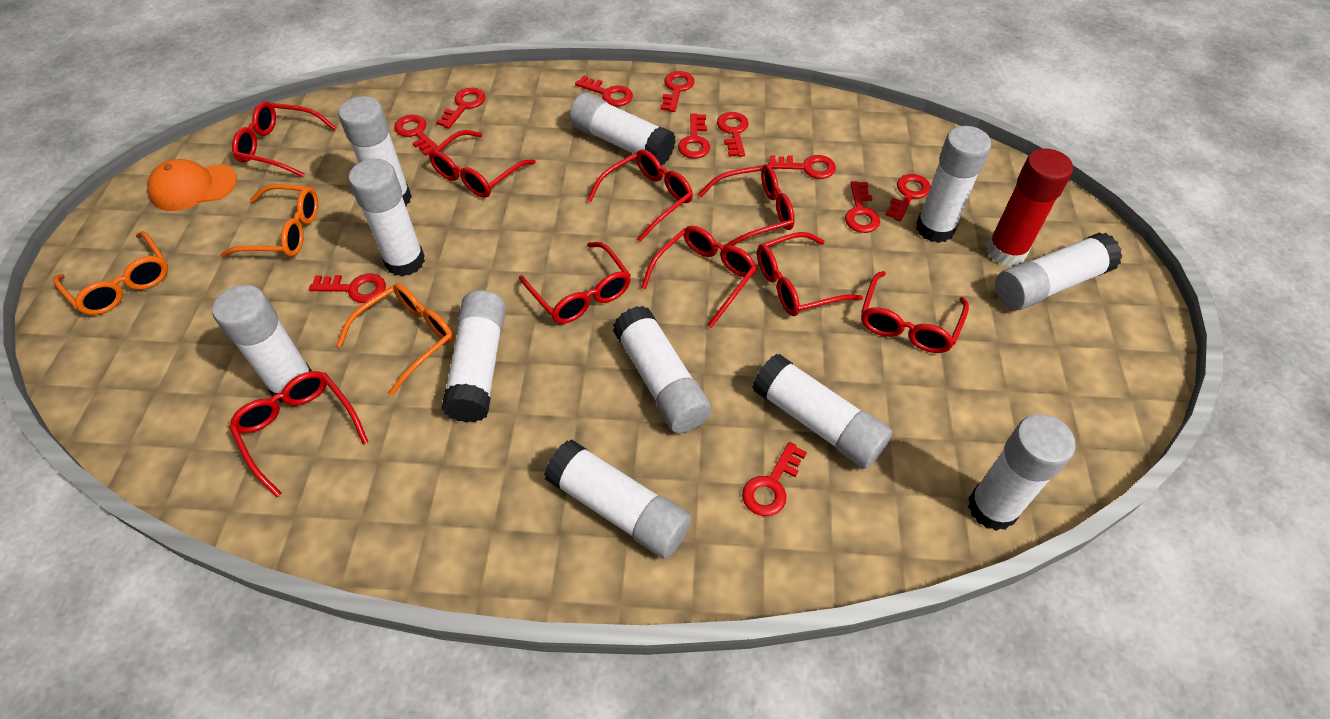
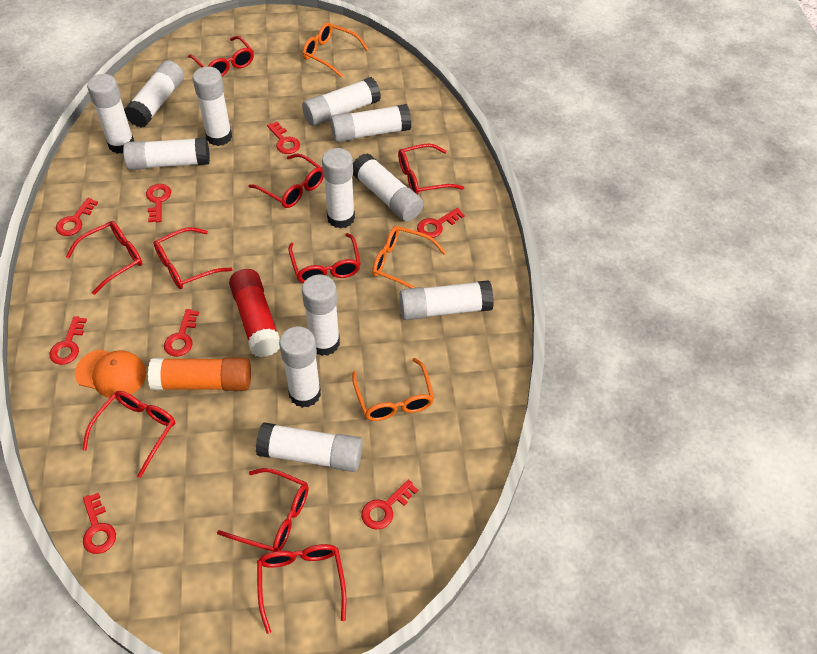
orange glue stick: 0 -> 1
red key: 11 -> 8
white glue stick: 11 -> 12

